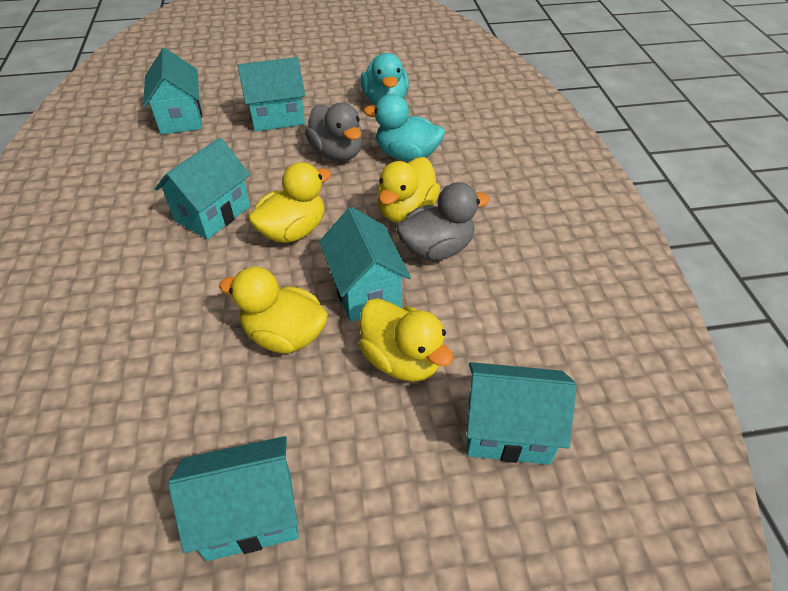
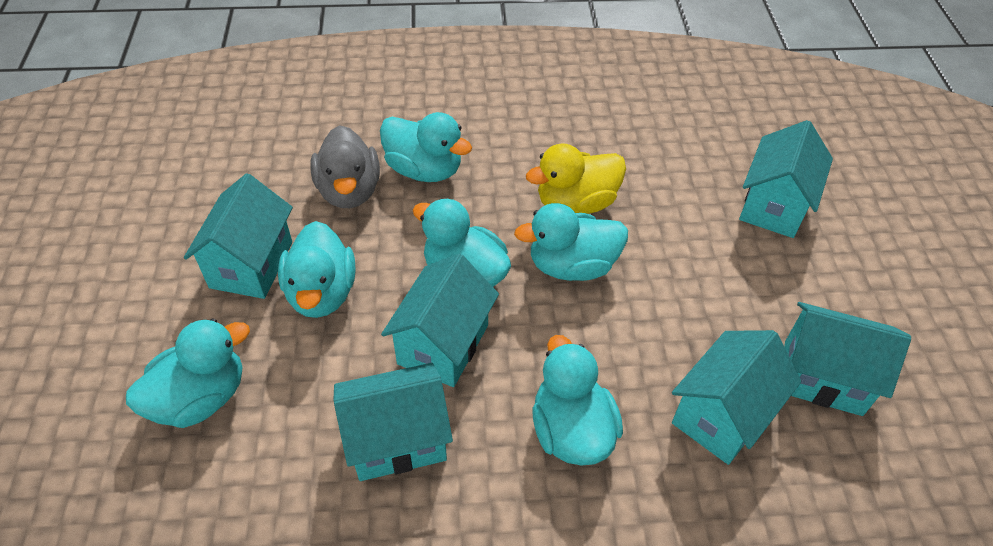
grey duck: 2 -> 1
turquoise duck: 2 -> 6
yellow duck: 4 -> 1

